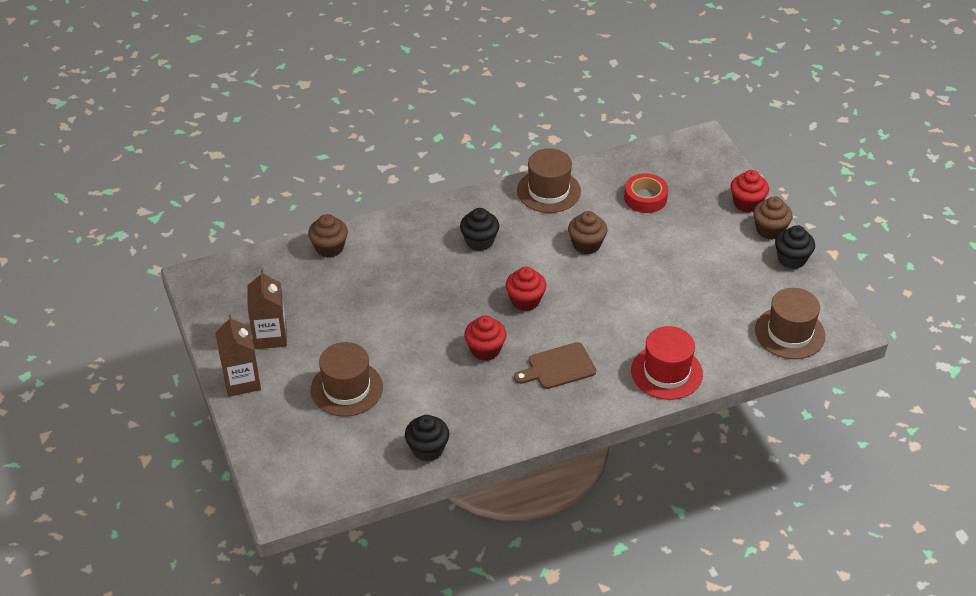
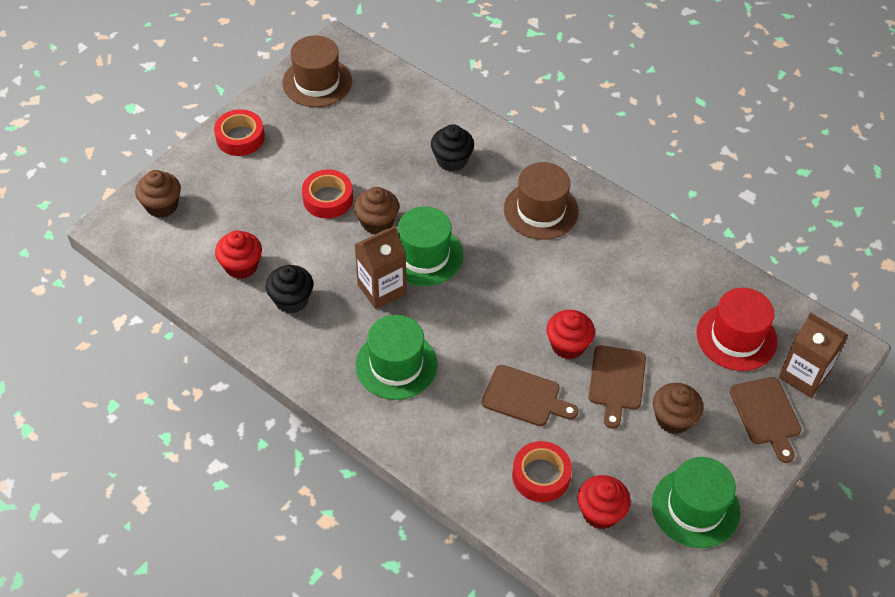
black cupcake: 3 -> 2
brown cutting board: 1 -> 3
brown hat: 3 -> 2
green hat: 0 -> 3
red tape: 1 -> 3

